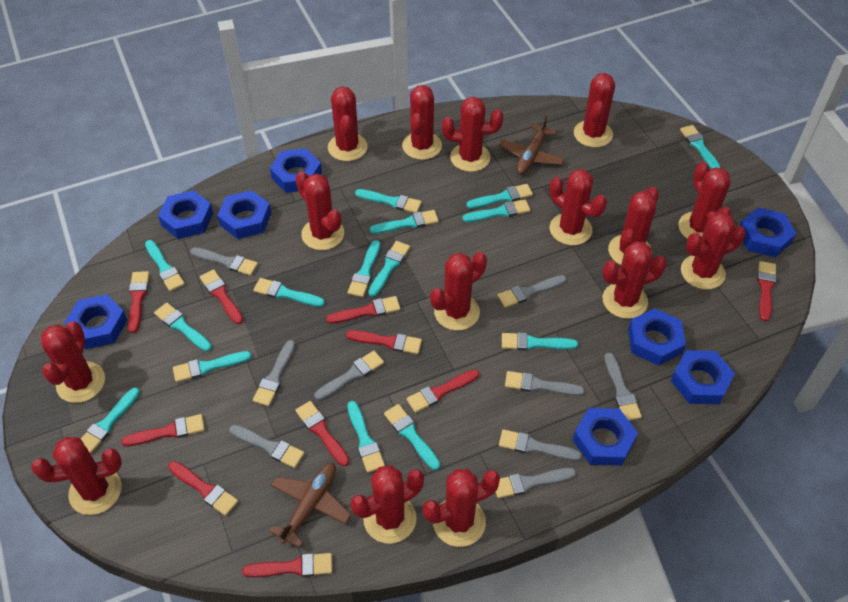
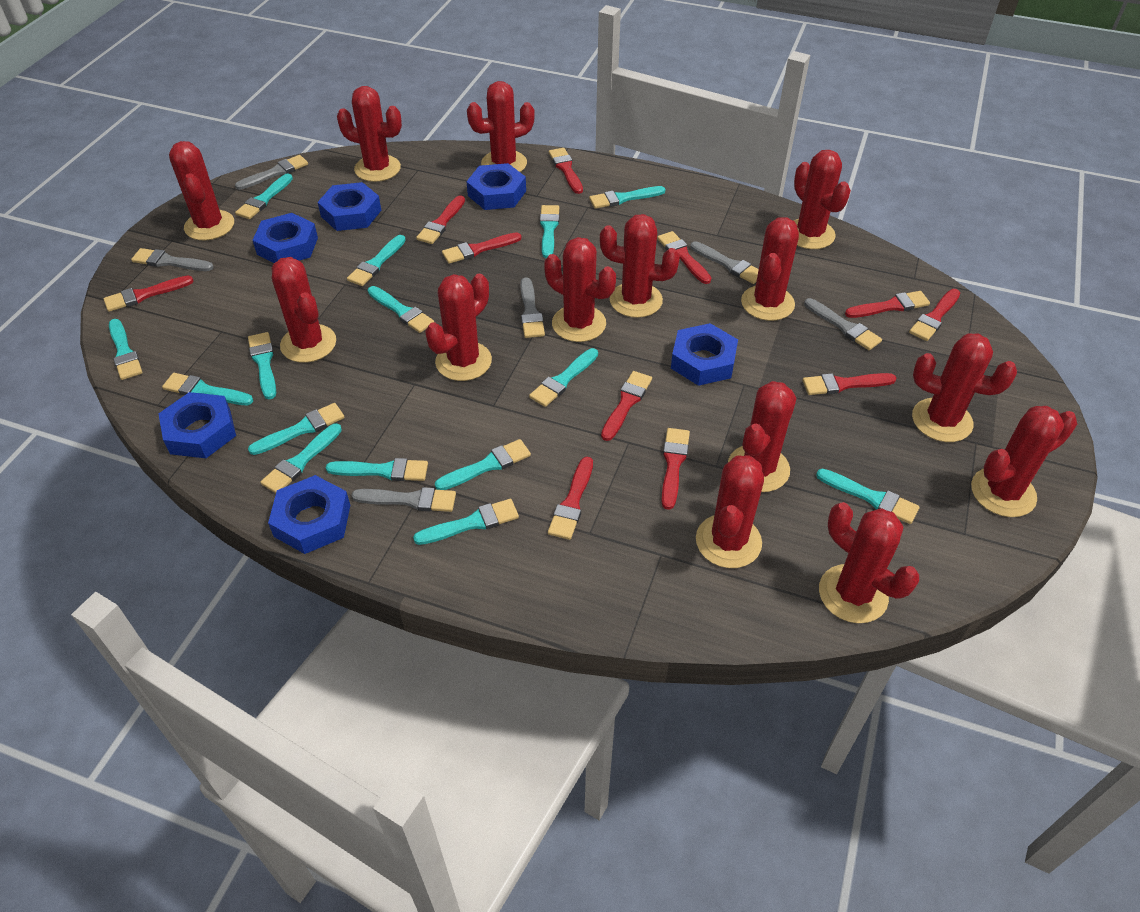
blue nut: 8 -> 6
brown plane: 2 -> 0
grey brush: 9 -> 6
red brush: 10 -> 11
red cactus: 15 -> 14

